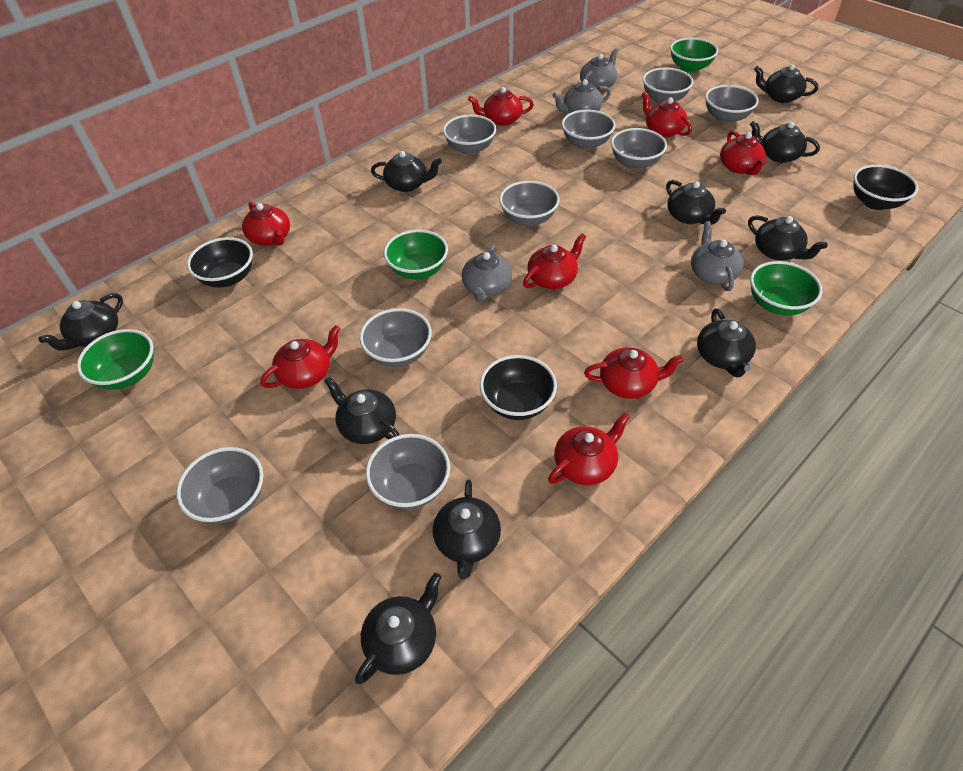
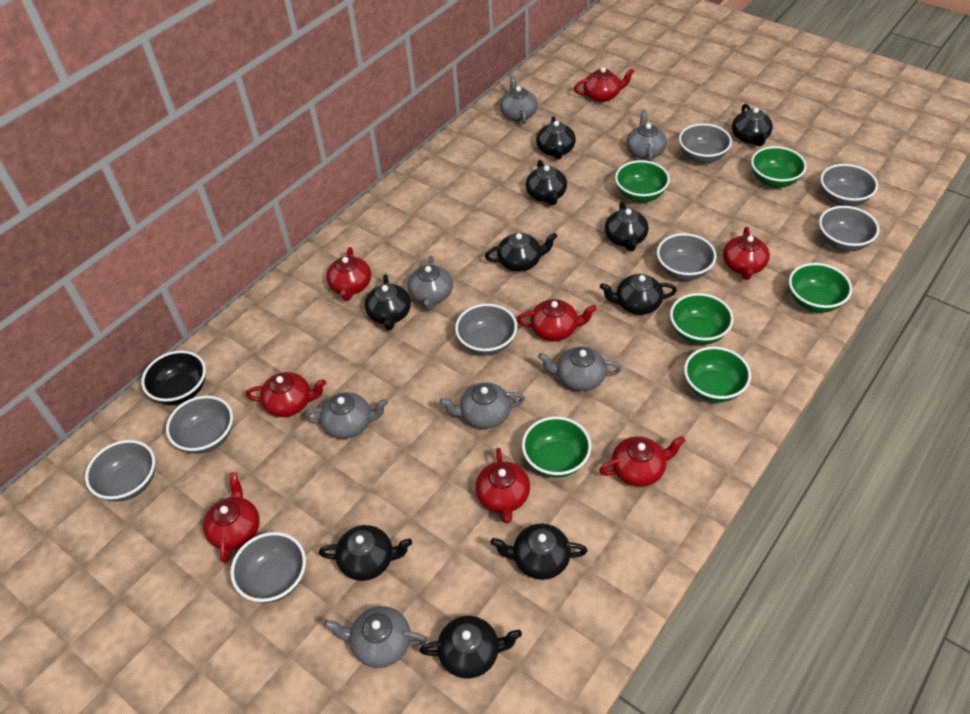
black bowl: 3 -> 1
green bowl: 4 -> 6
grey bowl: 9 -> 8
grey teapot: 4 -> 7

